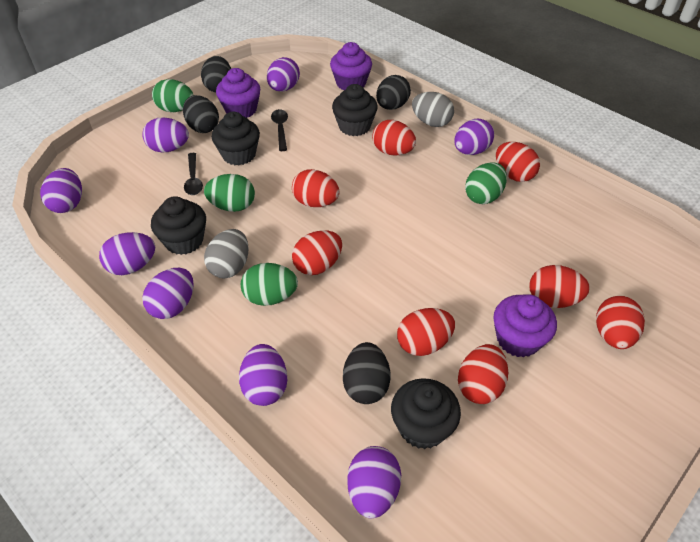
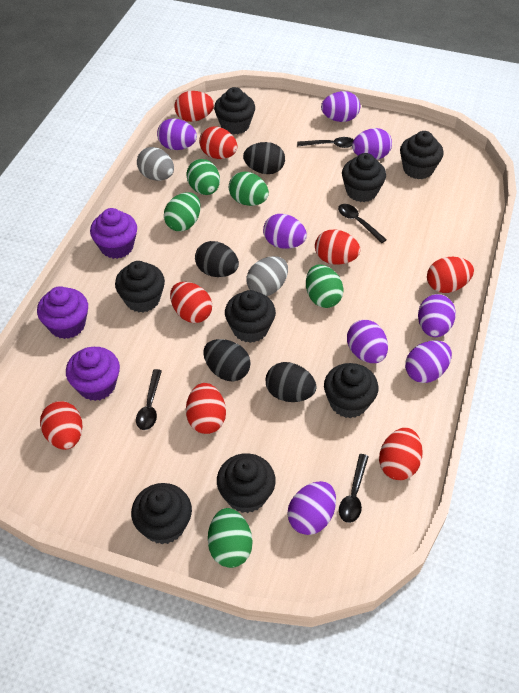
black cupcake: 4 -> 8
black spoon: 2 -> 4
green egg: 4 -> 5

